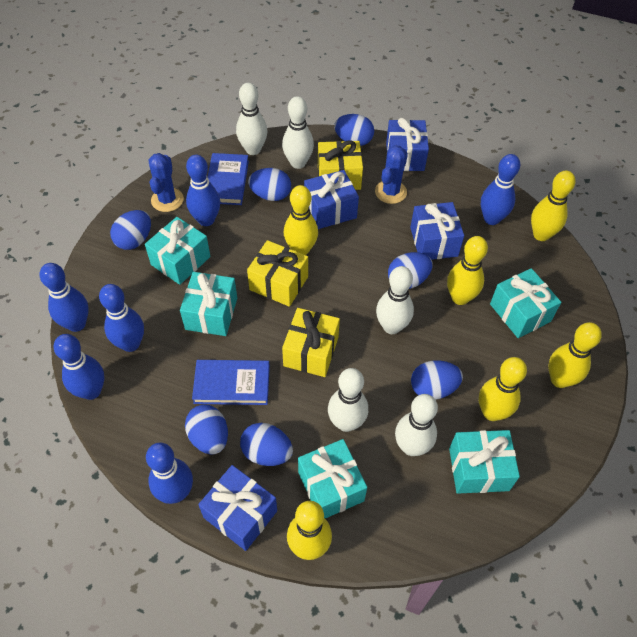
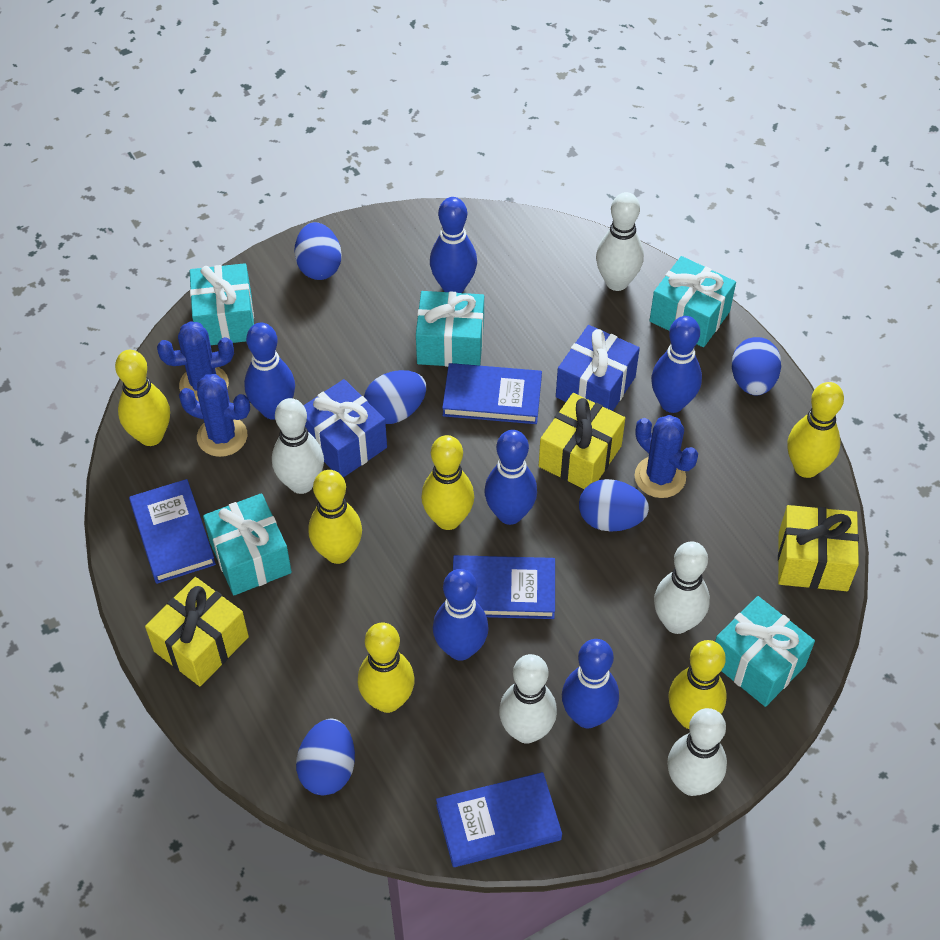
blue book: 2 -> 4
blue cactus: 2 -> 3
blue egg: 7 -> 5
blue gift: 4 -> 2

